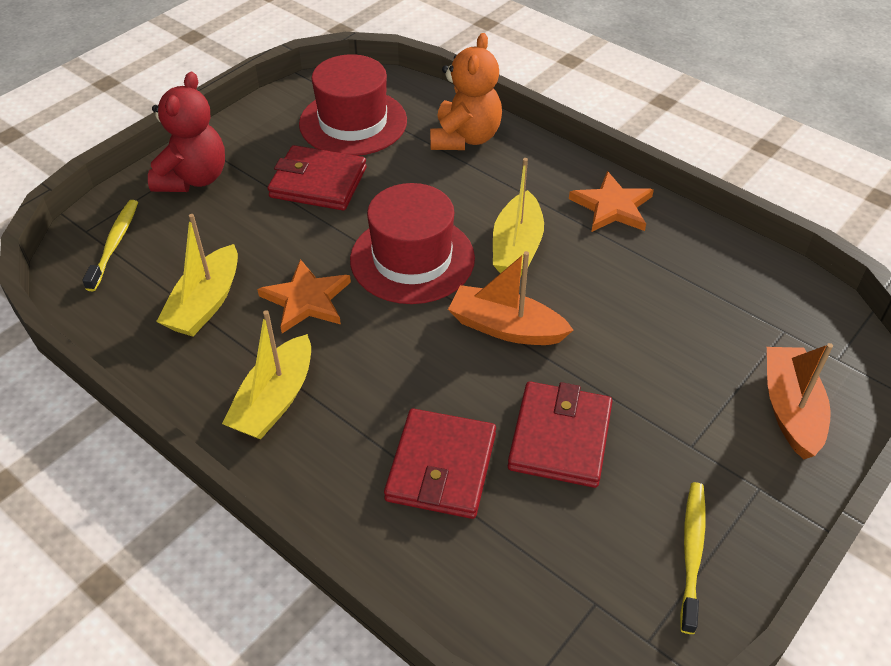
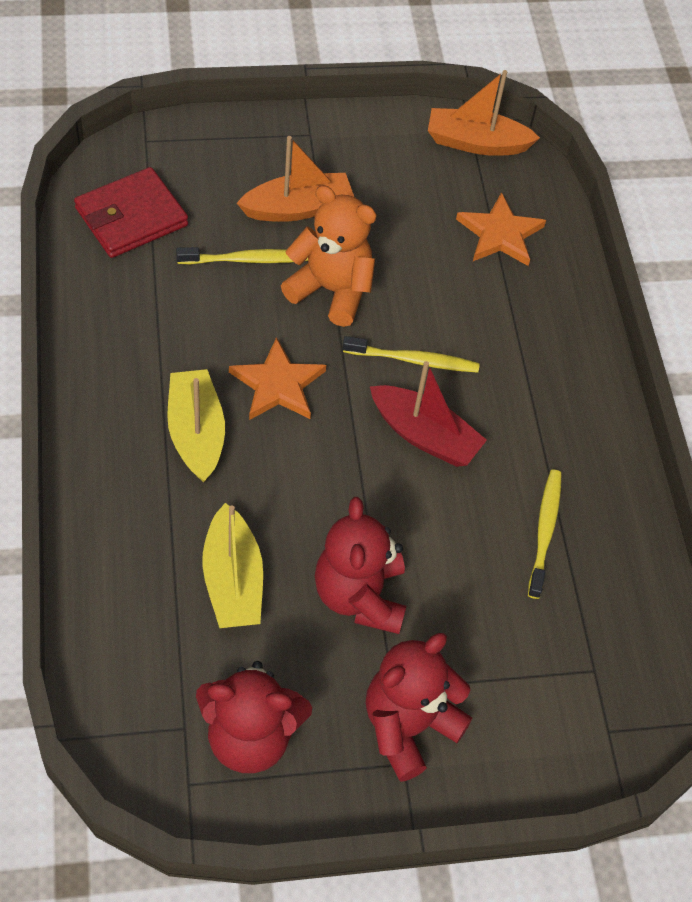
red boat: 0 -> 1
red hat: 2 -> 0
red teddy bear: 1 -> 3
red wallet: 3 -> 1
yellow boat: 3 -> 2
yellow toothbrush: 2 -> 3

